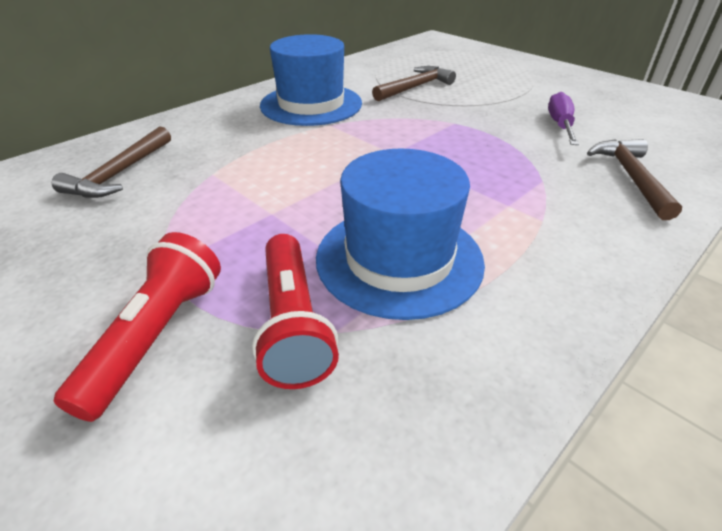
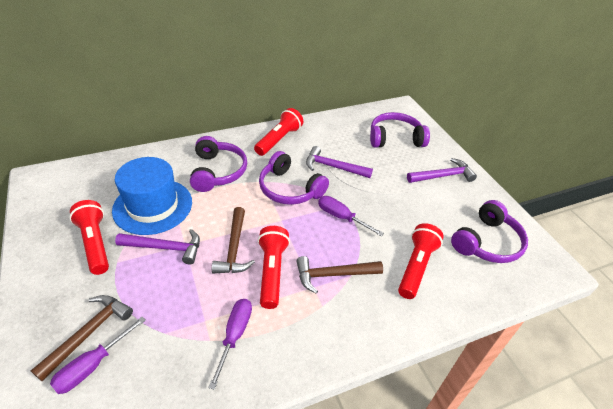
blue hat: 2 -> 1
purple hammer: 0 -> 3
purple headphones: 0 -> 4
purple screwdriver: 1 -> 3
red flashlight: 2 -> 4

